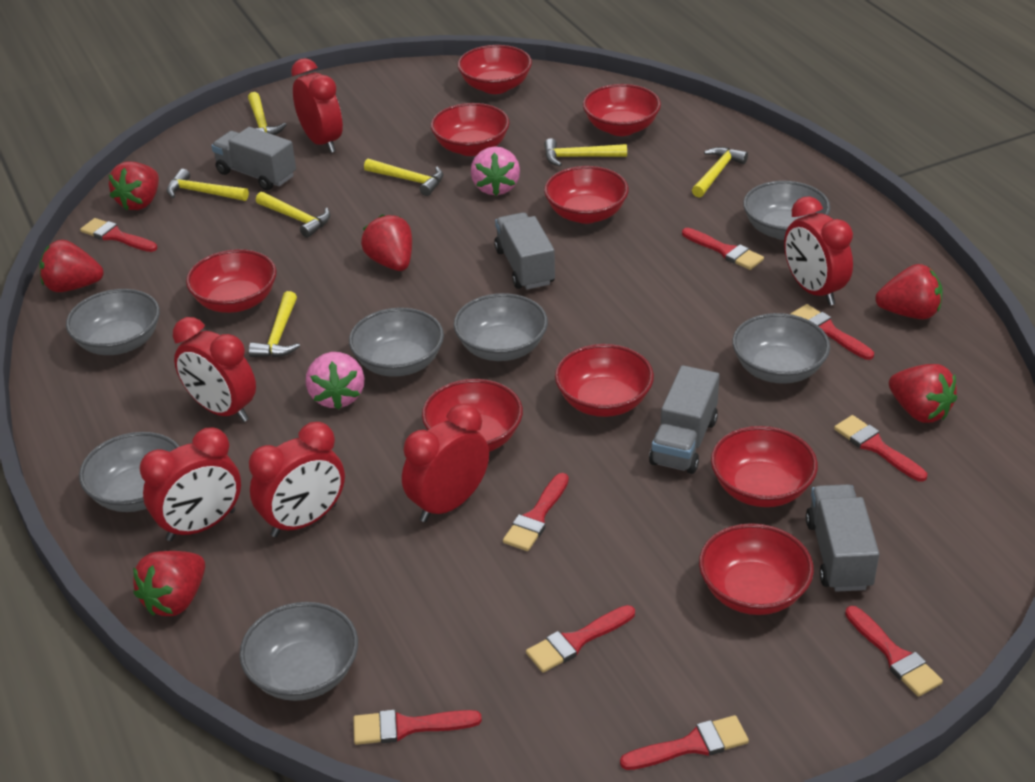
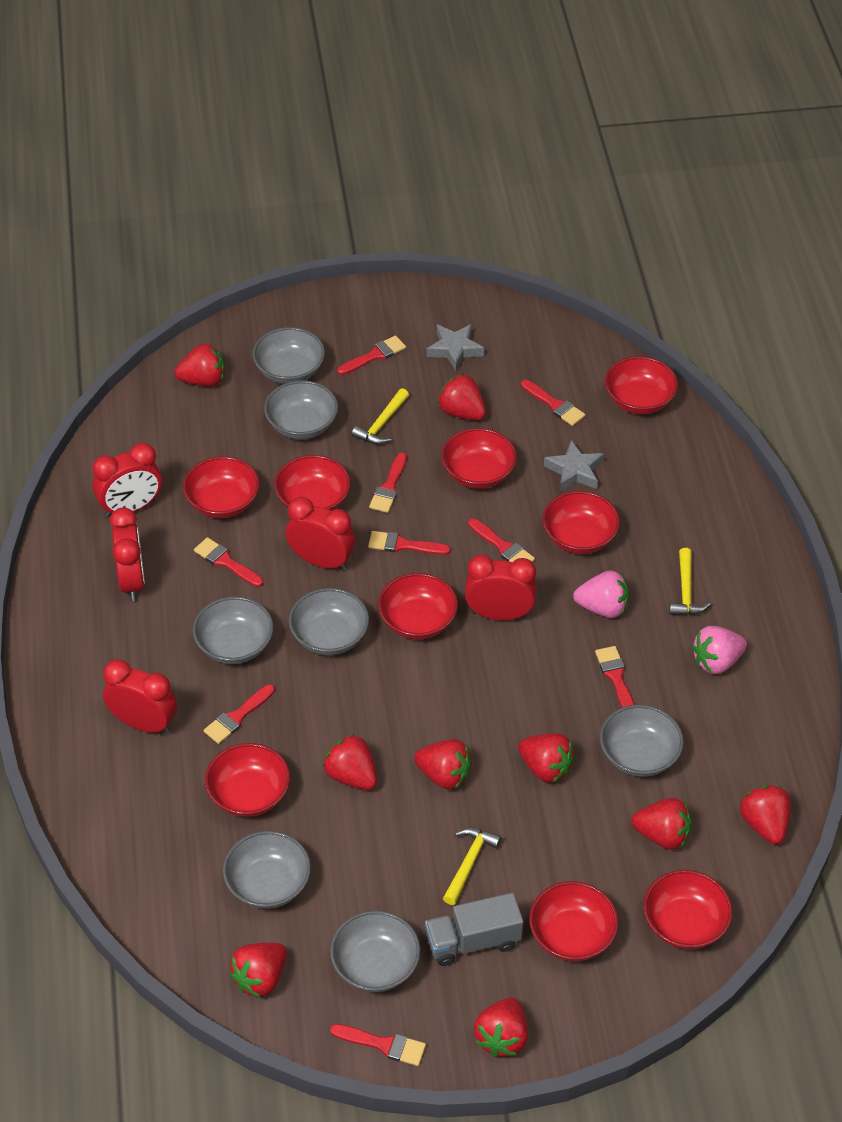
grey star: 0 -> 2
grey truck: 4 -> 1
red clock: 6 -> 5
red strawberry: 6 -> 9
yellow hammer: 7 -> 3

